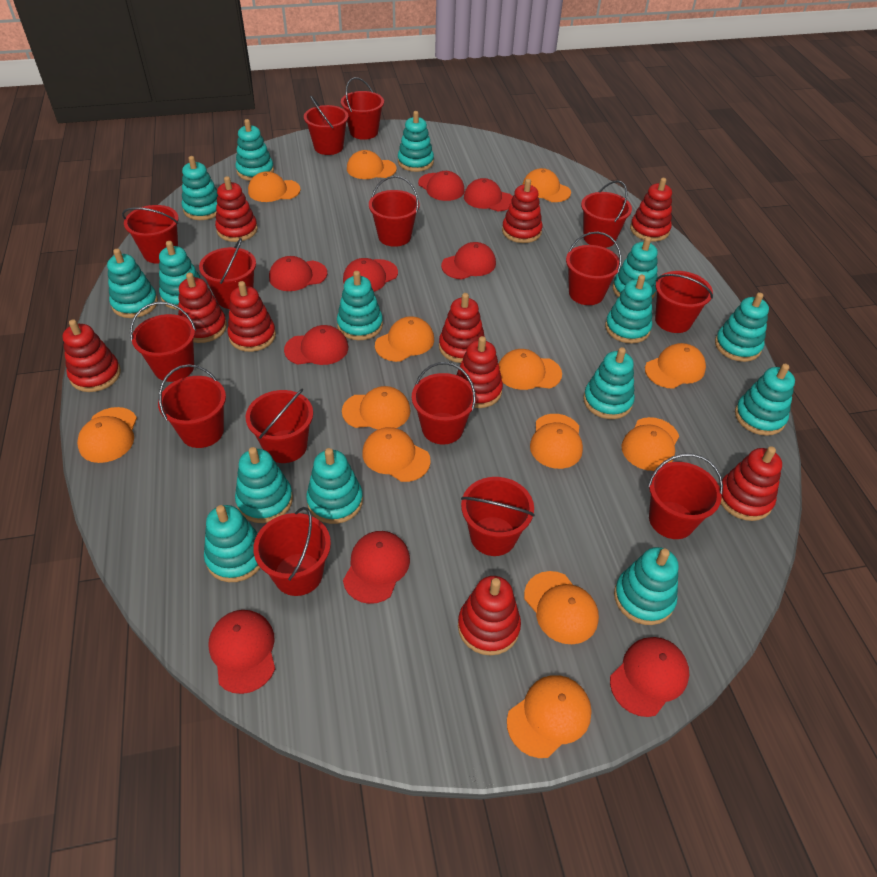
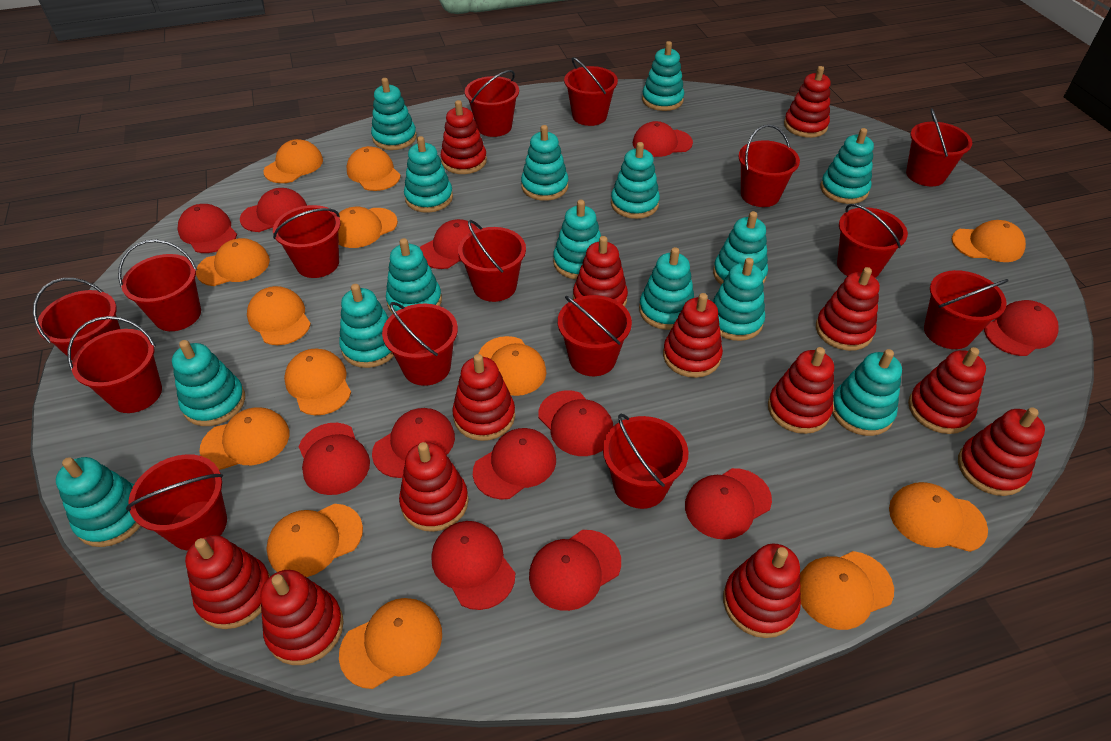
red cap: 9 -> 12
red stacking toy: 10 -> 13

